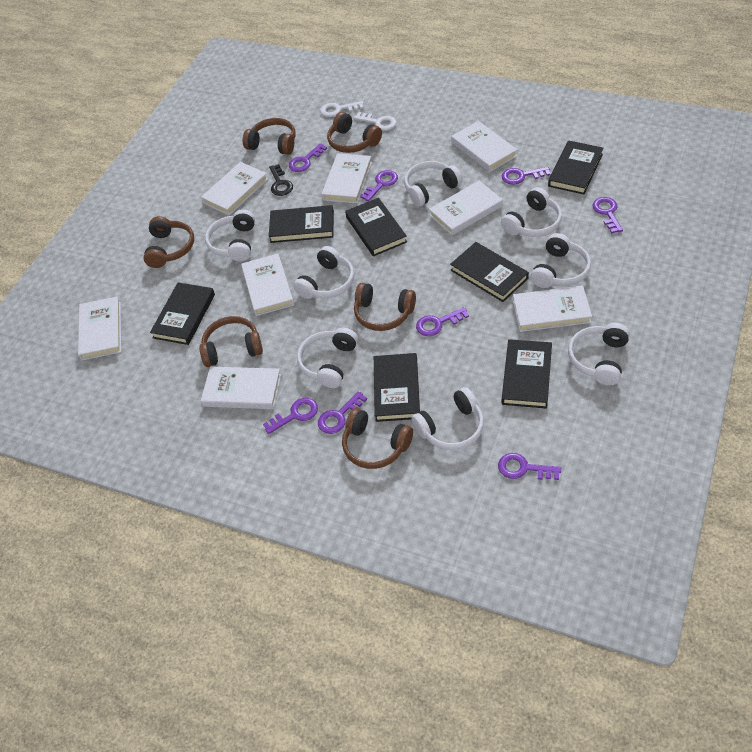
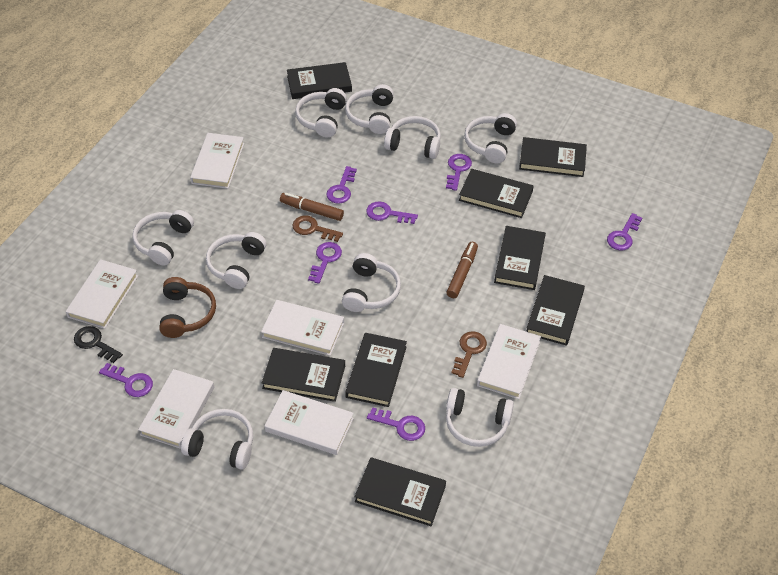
black book: 7 -> 8
brown headphones: 6 -> 1
brown key: 0 -> 2
brown marker: 0 -> 2
purple key: 8 -> 7
white book: 8 -> 6
white headphones: 8 -> 9
white key: 2 -> 0

